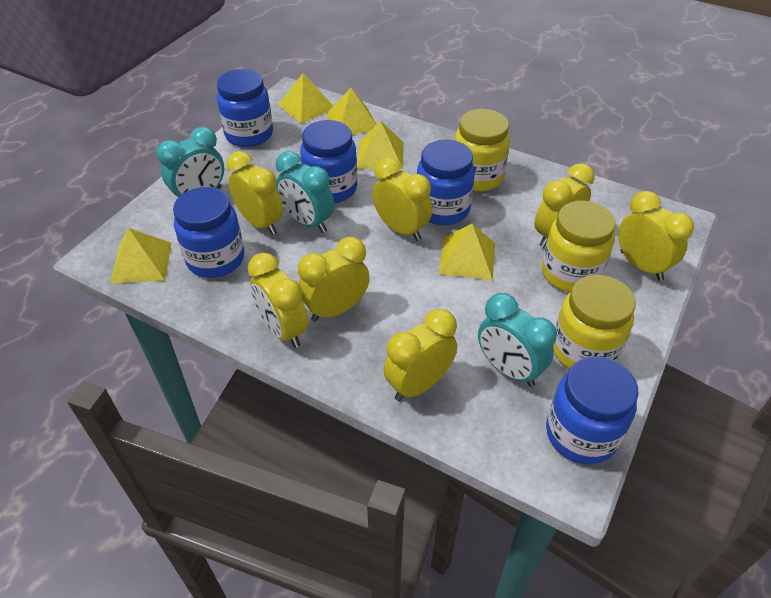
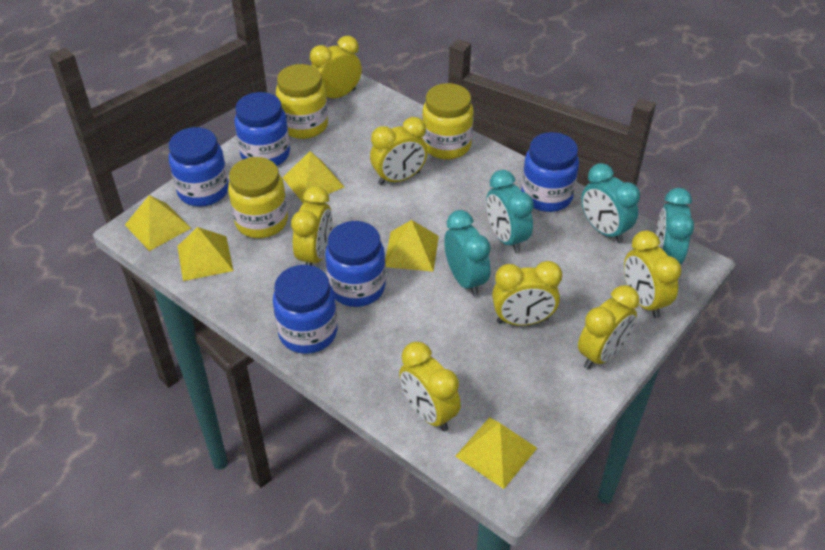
turquoise clock: 3 -> 4

